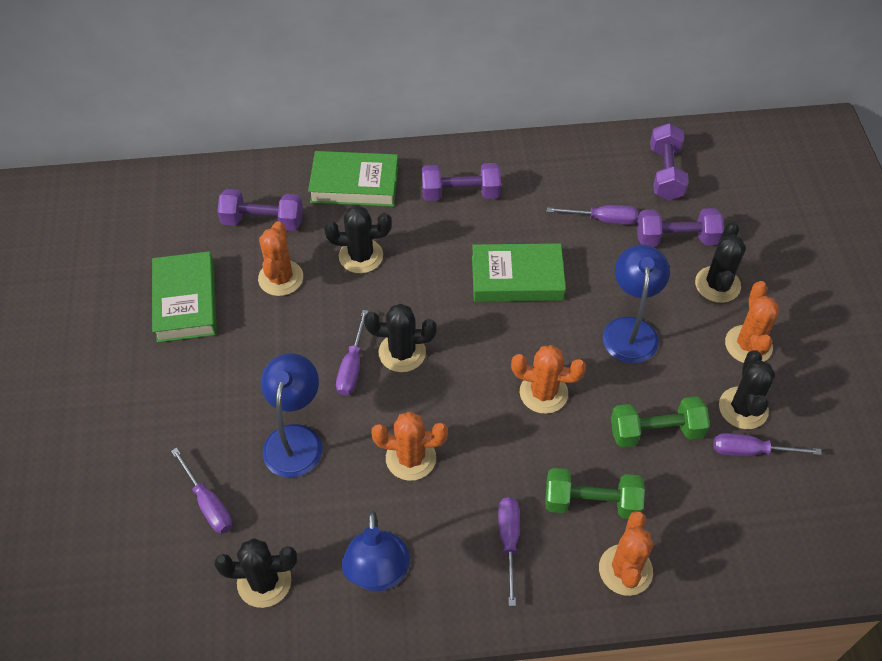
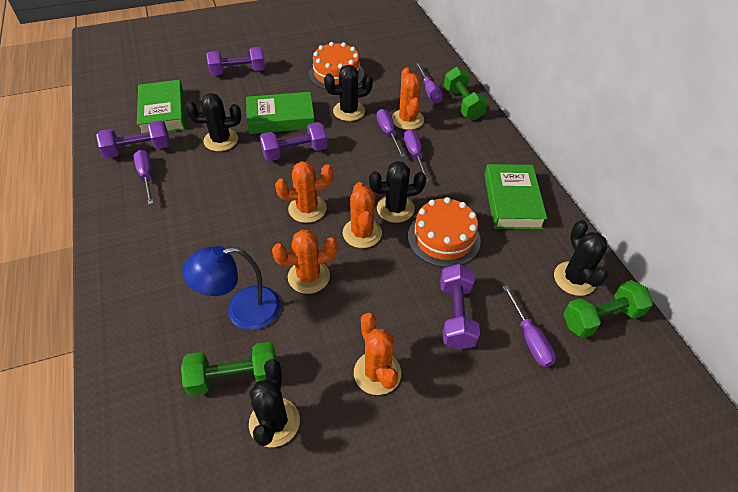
blue lamp: 3 -> 1
green dumbbell: 2 -> 3
orange cake: 0 -> 2

